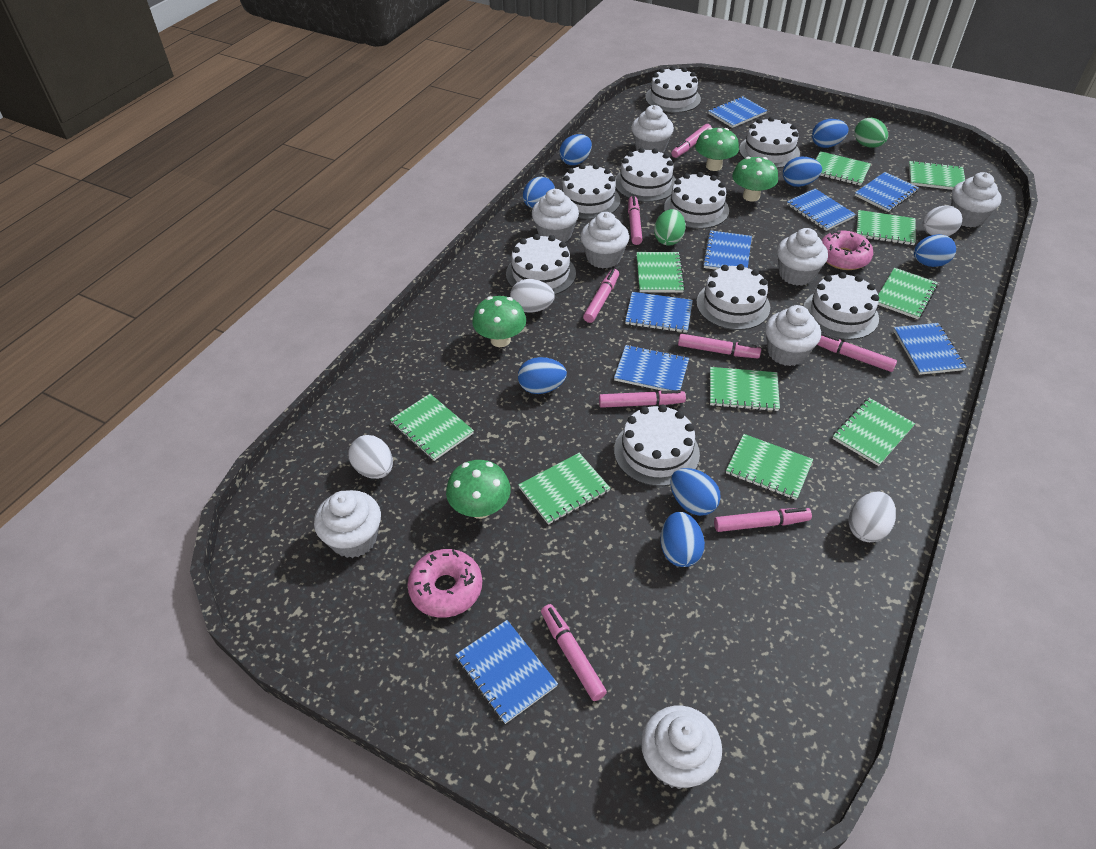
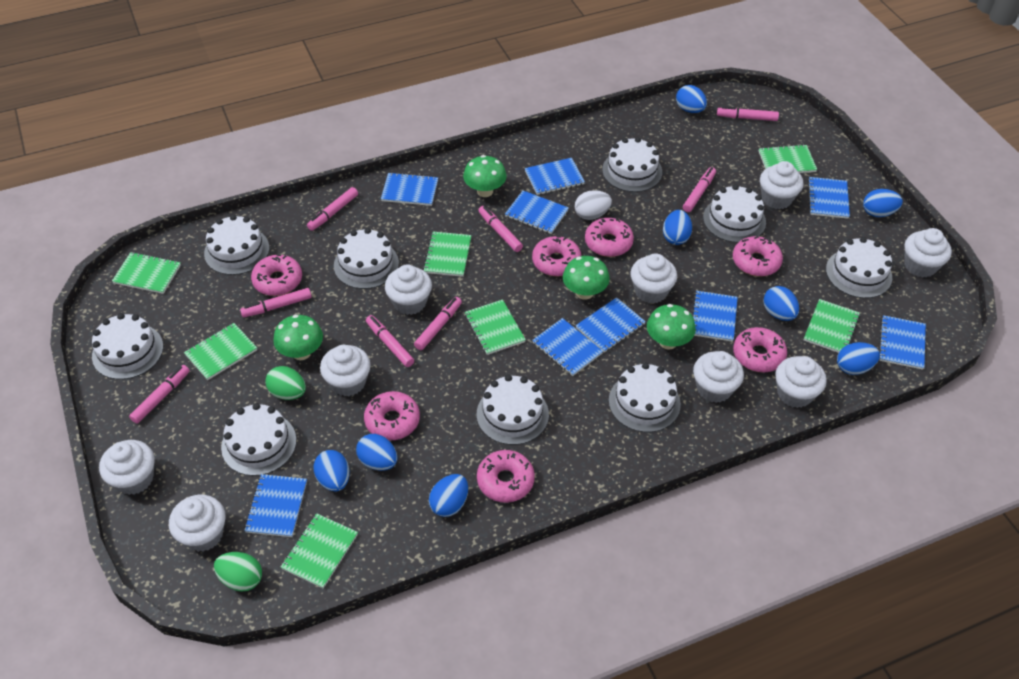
blue notebook: 8 -> 9
green notebook: 10 -> 7
pink donut: 2 -> 7
white cupcake: 8 -> 9
white egg: 4 -> 1

